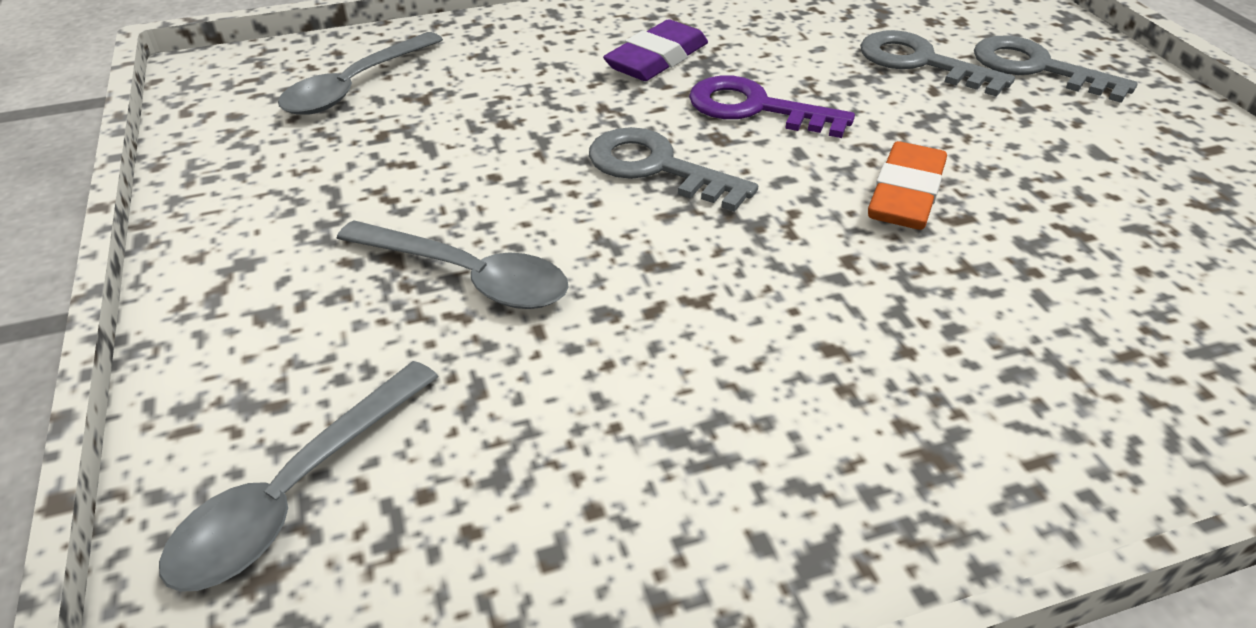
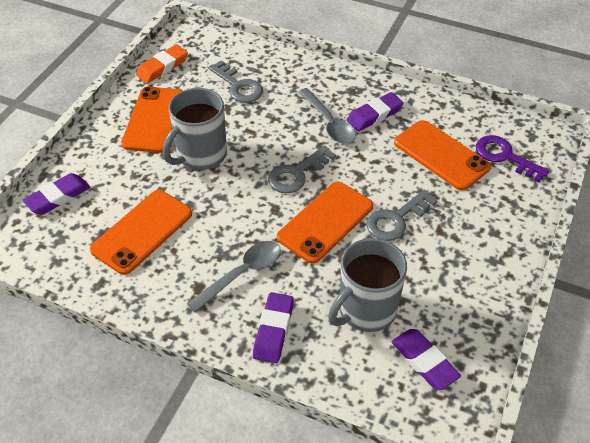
grey mug: 0 -> 2
grey spoon: 3 -> 2
orange phone: 0 -> 4
purple eraser: 1 -> 4

